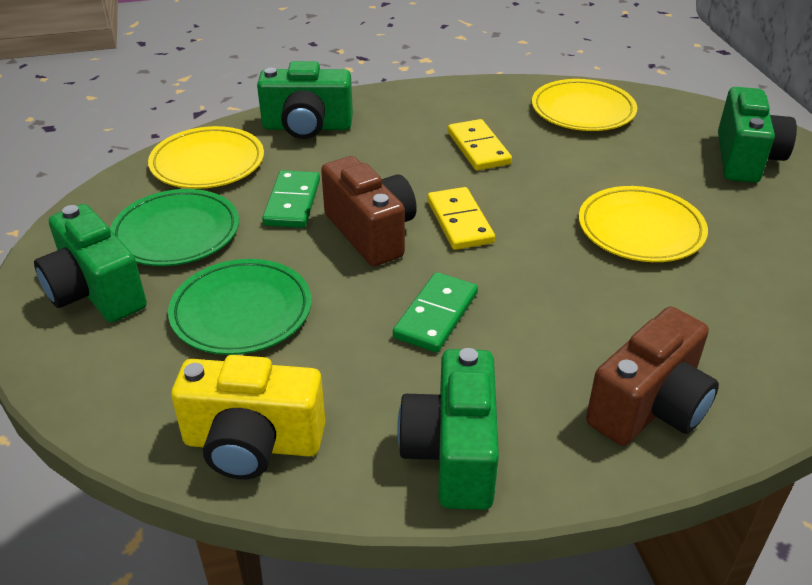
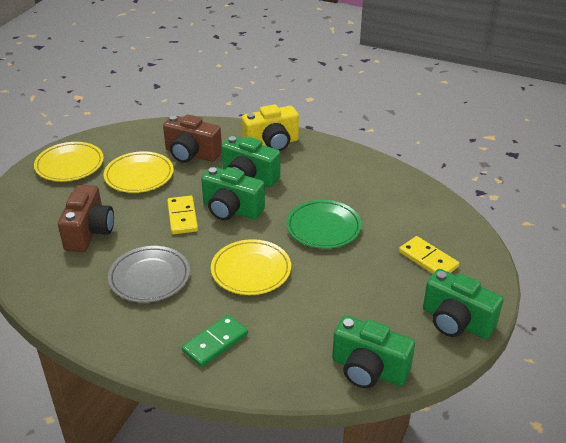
green domino: 2 -> 1
green plate: 2 -> 1
grey plate: 0 -> 1

